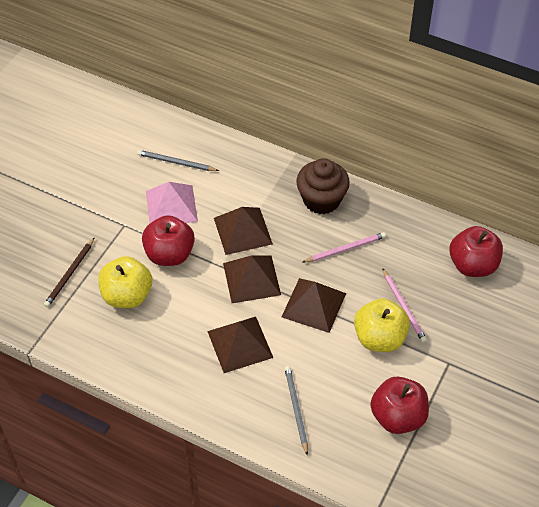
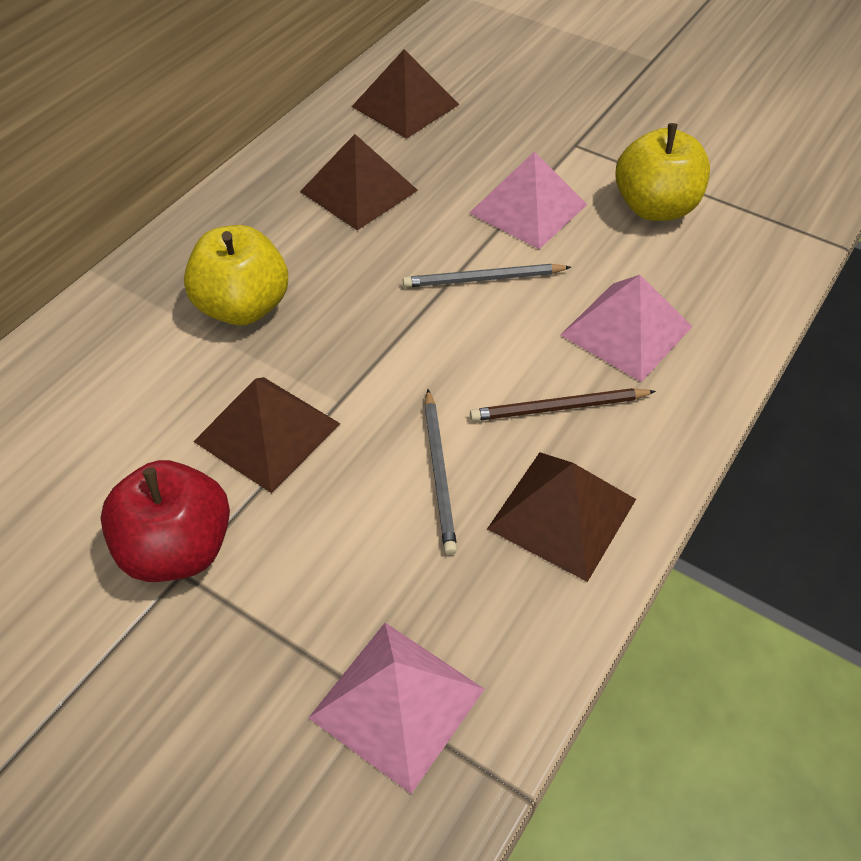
brown cupcake: 1 -> 0
pink pencil: 2 -> 0
pink pyramid: 1 -> 3
red apple: 3 -> 1

